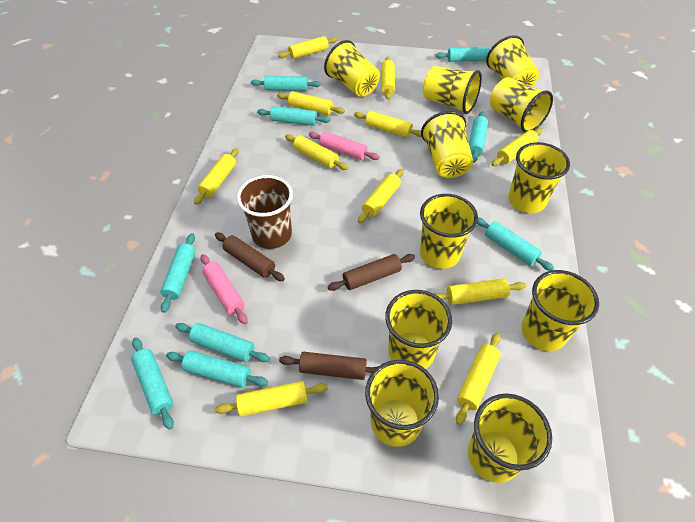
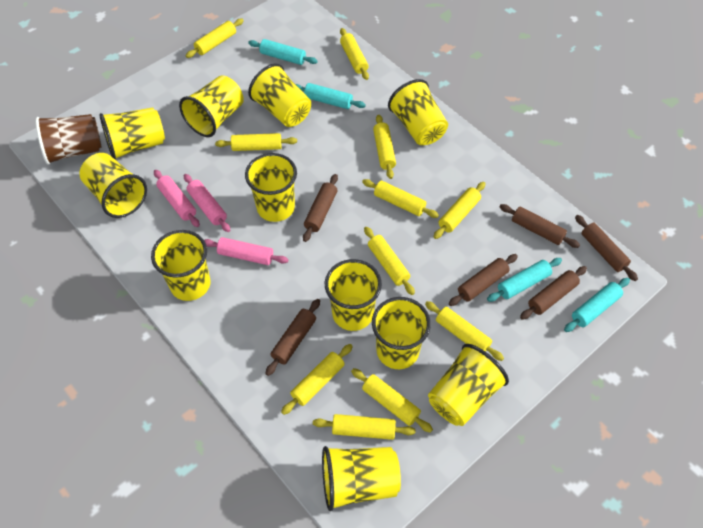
brown rolling pin: 3 -> 6
pink rolling pin: 2 -> 3
turquoise rolling pin: 9 -> 4

